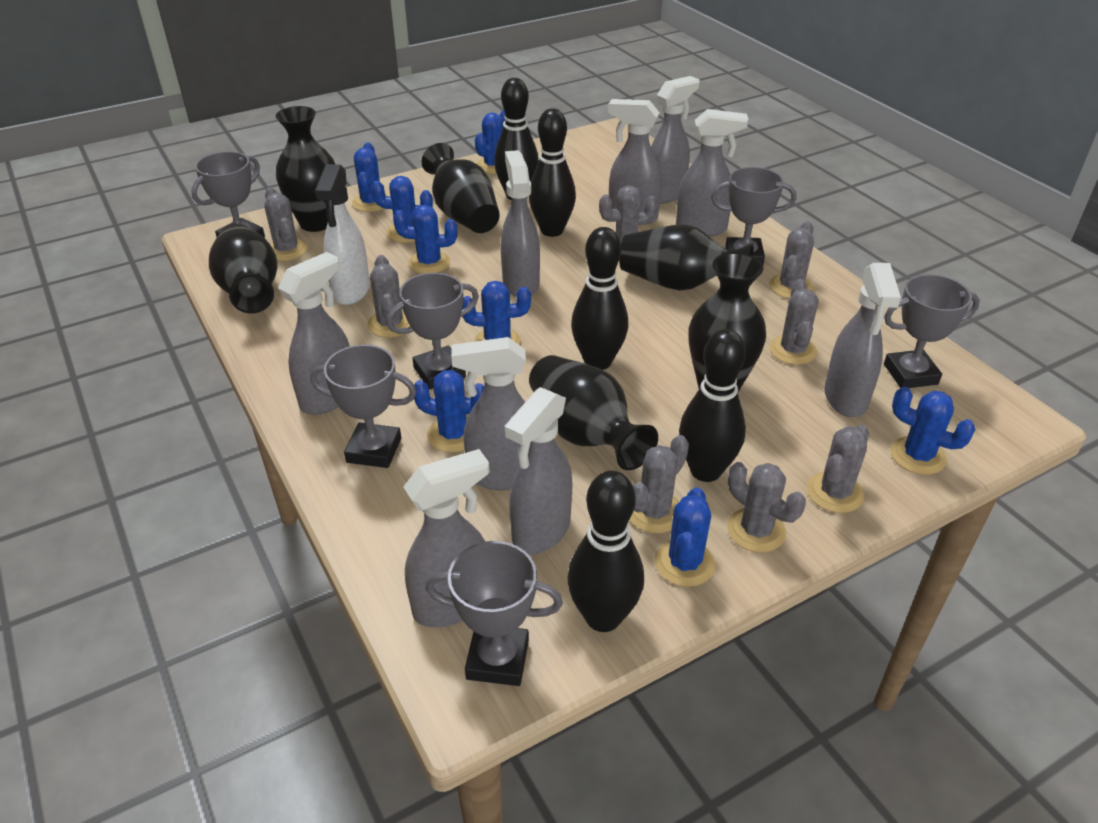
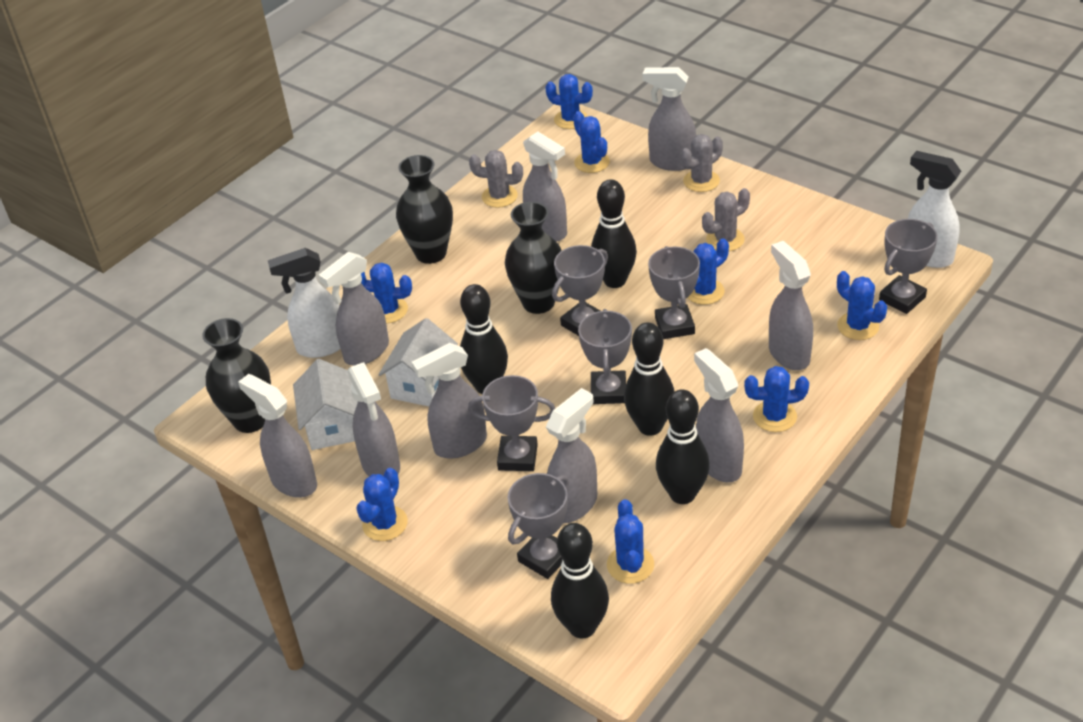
black vase: 6 -> 3
grey cactus: 8 -> 3
white house: 0 -> 2
white spray bottle: 1 -> 2

